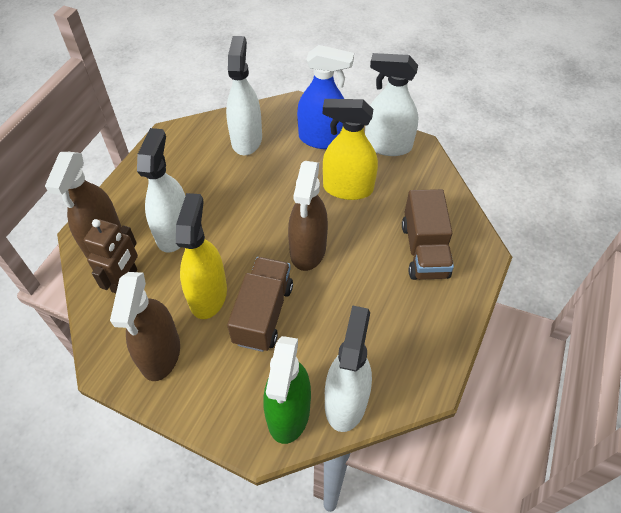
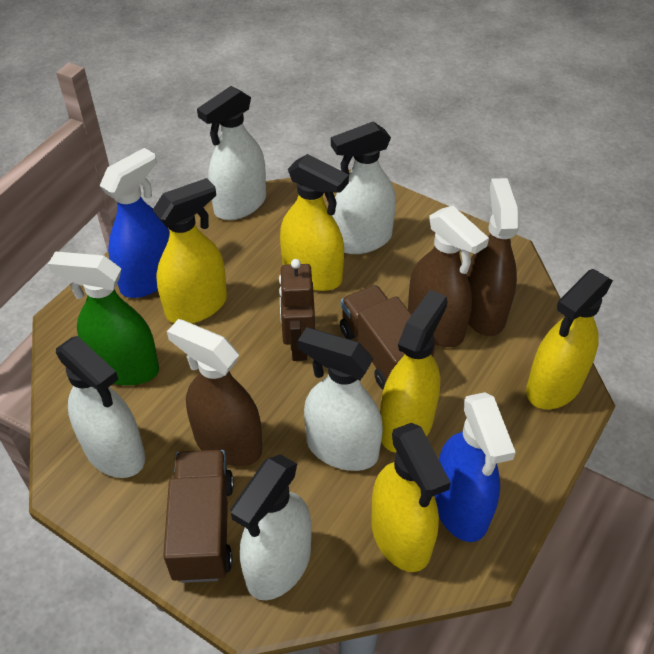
blue spray bottle: 1 -> 2
white spray bottle: 4 -> 5
yellow spray bottle: 2 -> 5

